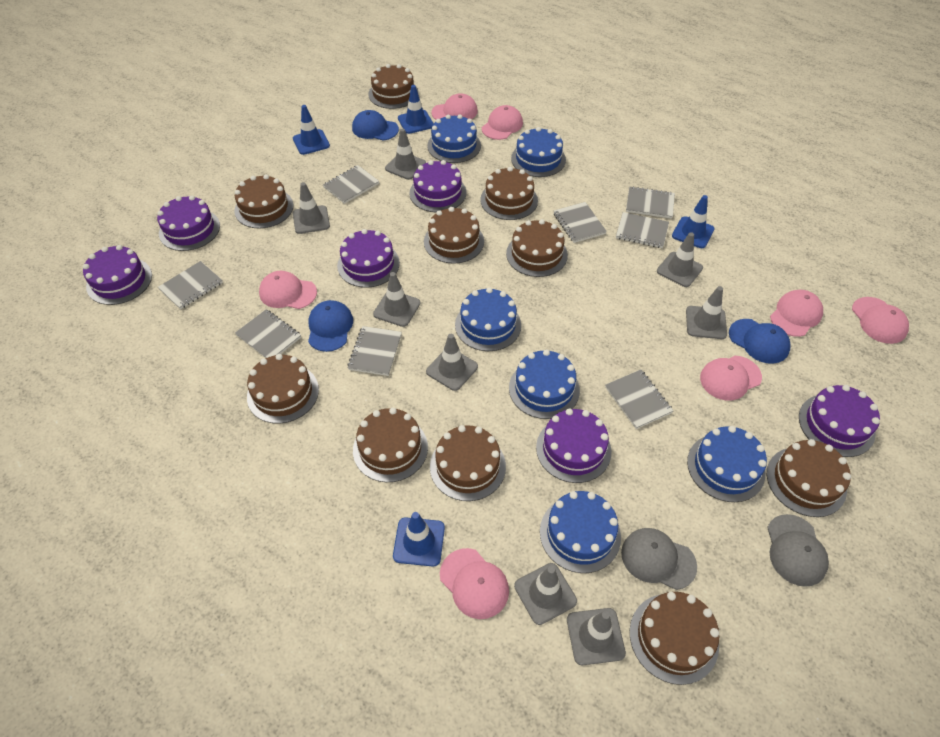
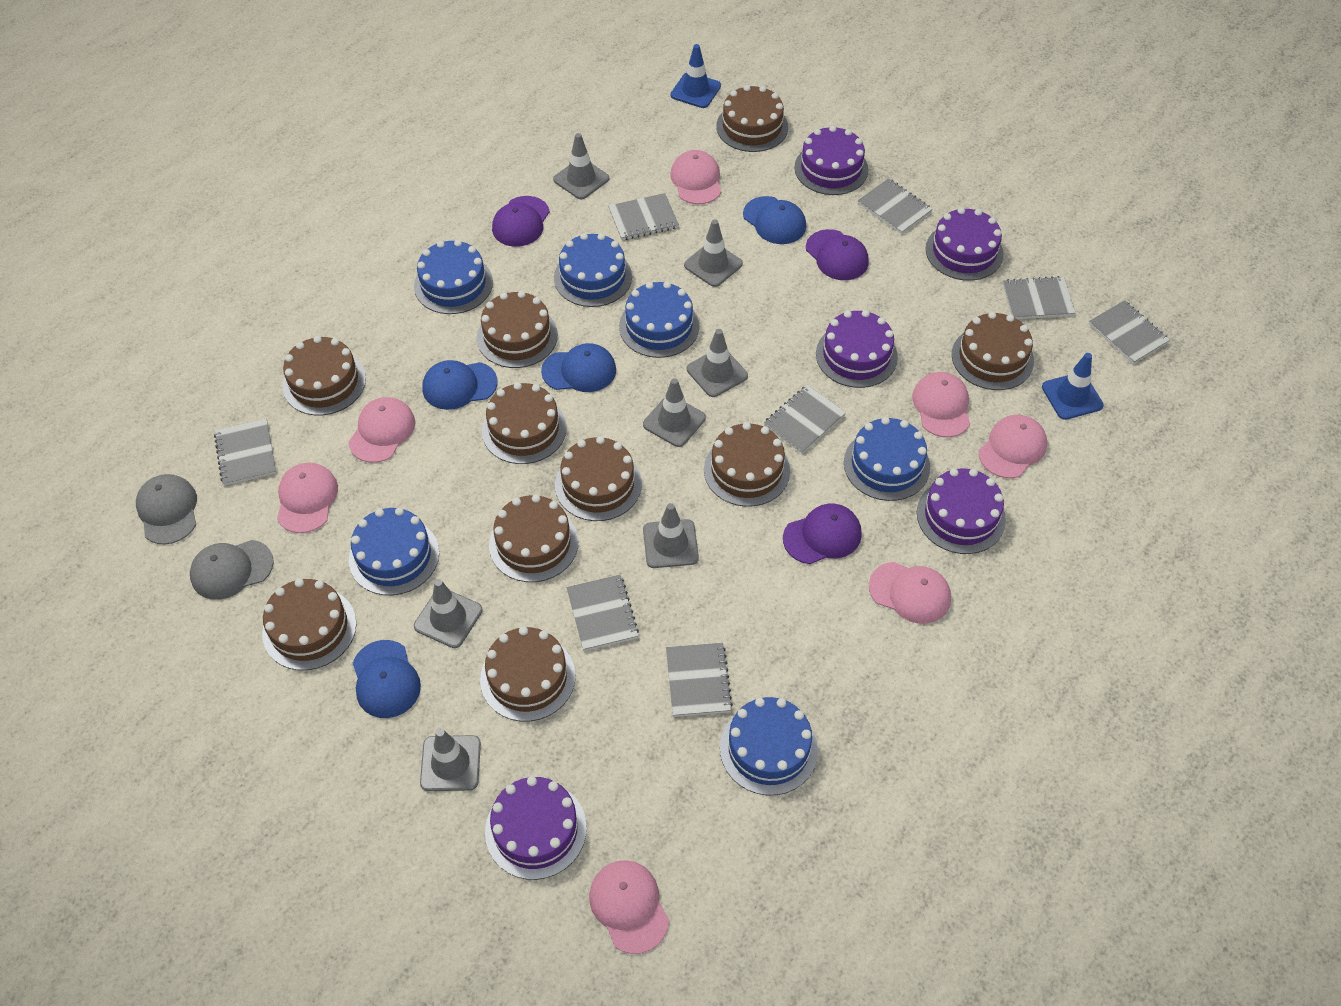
blue cap: 3 -> 4
blue traffic cone: 4 -> 2
grey traffic cone: 8 -> 7
purple cake: 6 -> 5
purple cap: 0 -> 3

